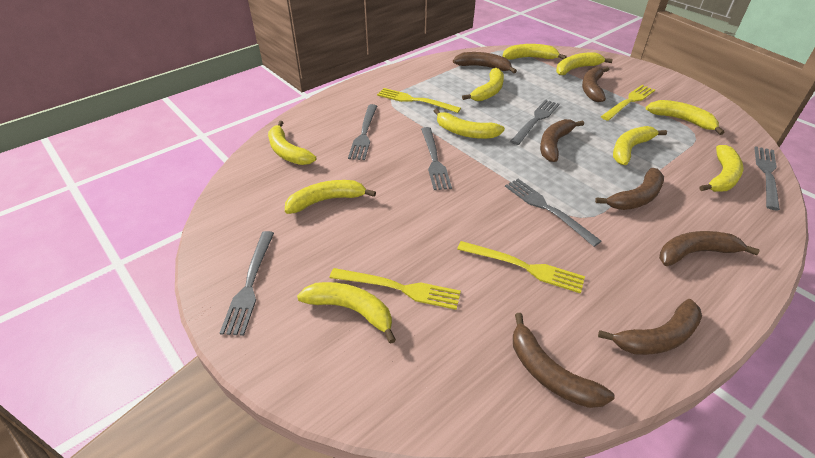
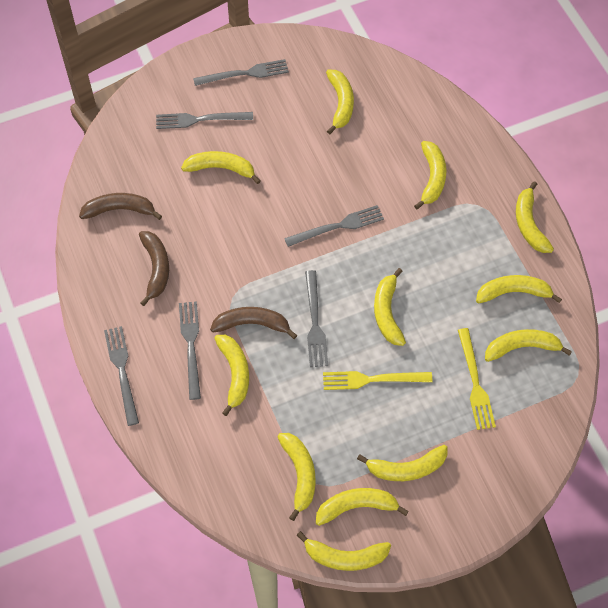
brown banana: 7 -> 3
yellow banana: 10 -> 12
yellow fork: 4 -> 2

